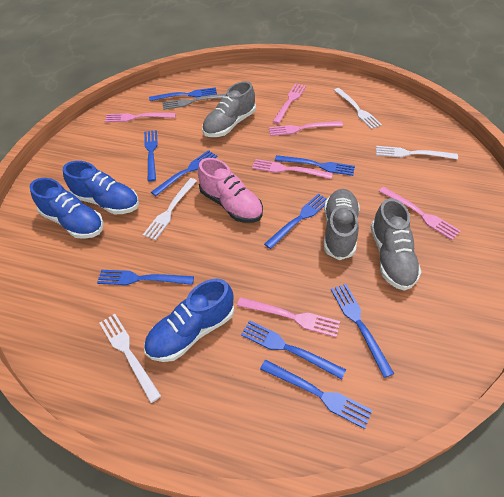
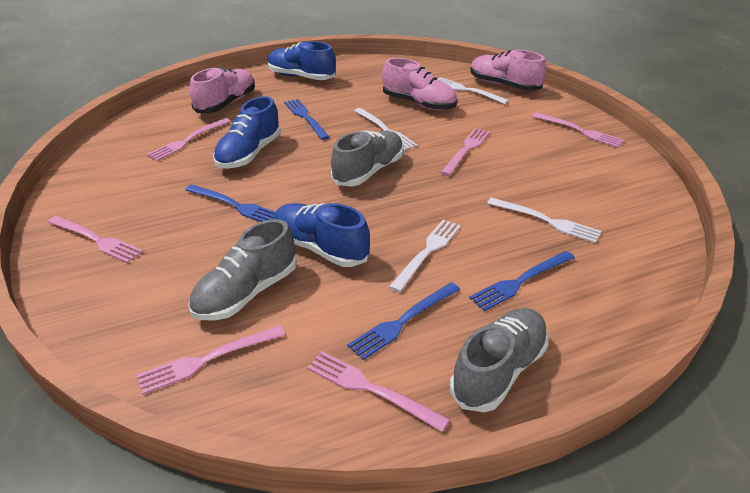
blue fork: 9 -> 4
grey fork: 1 -> 0
pink shoe: 1 -> 3

